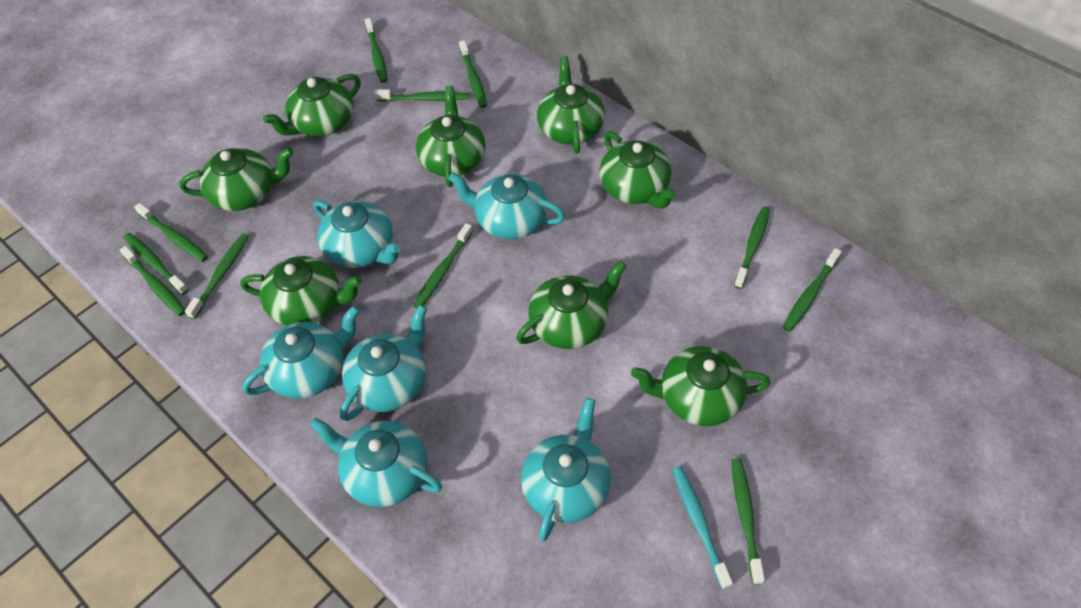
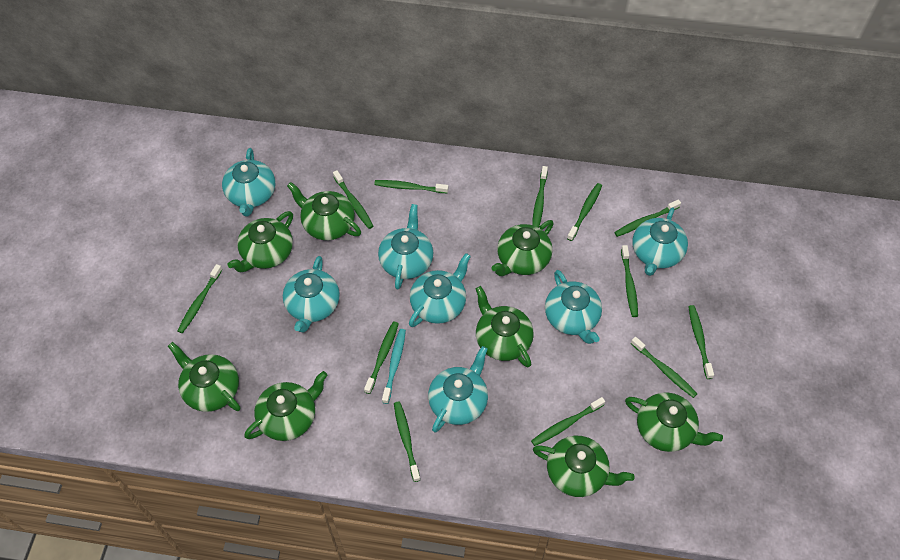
green toothbrush: 11 -> 12
turquoise teapot: 6 -> 7

